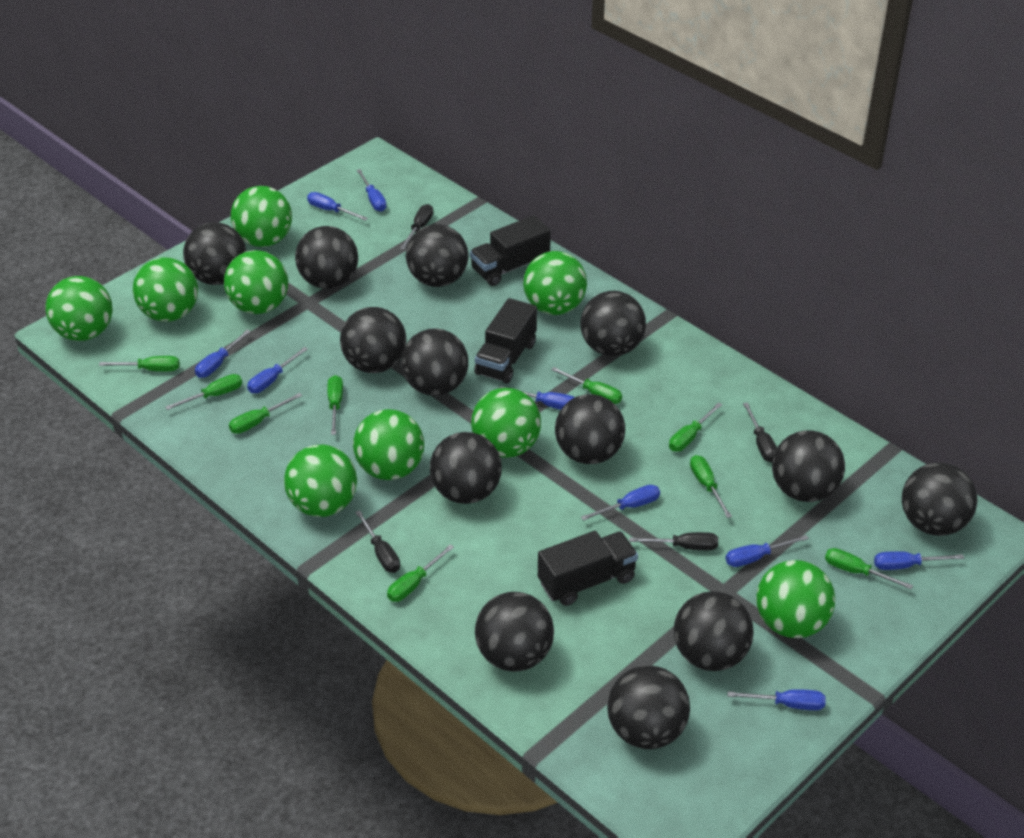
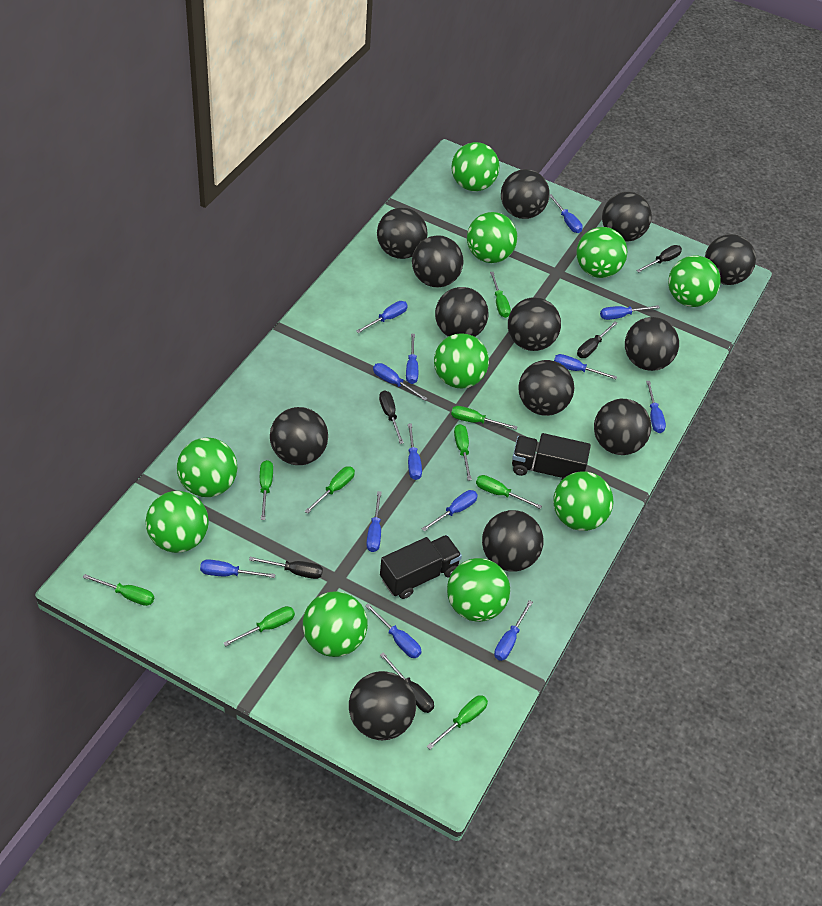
black screwdriver: 4 -> 5
black truck: 3 -> 2
blue screwdriver: 9 -> 13
green ball: 9 -> 10

